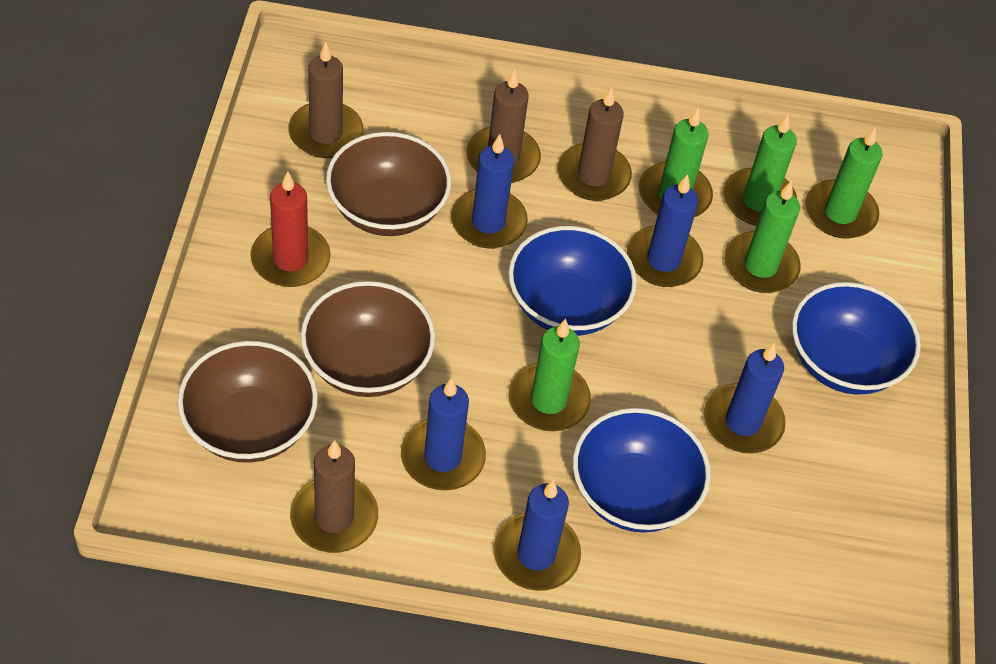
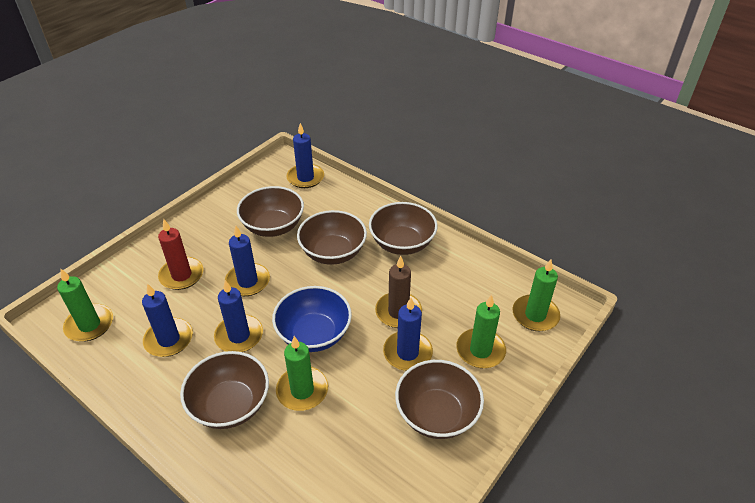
blue bowl: 3 -> 1
brown bowl: 3 -> 5
brown candle: 4 -> 1
green candle: 5 -> 4

